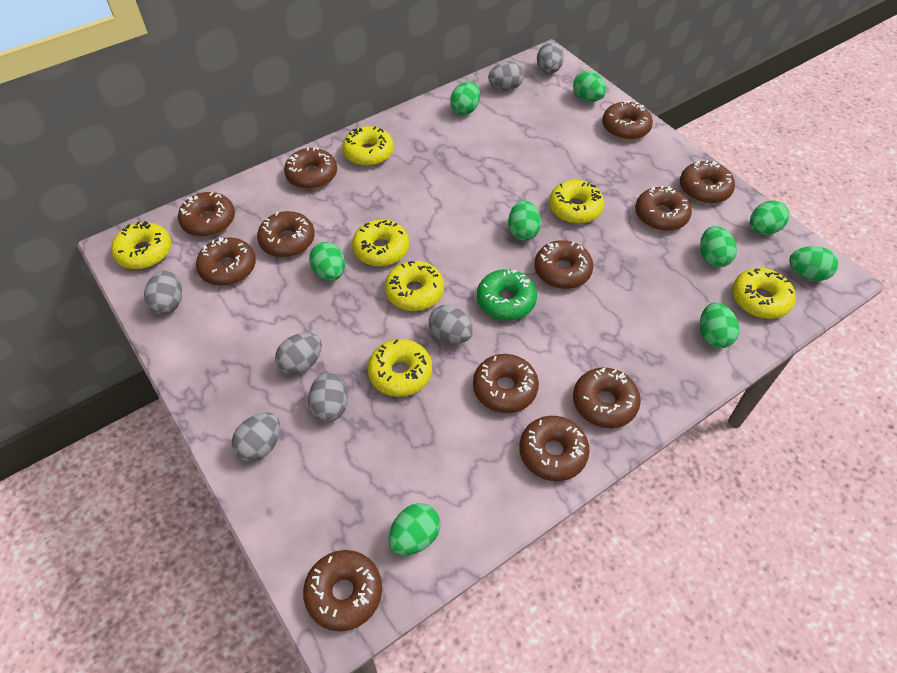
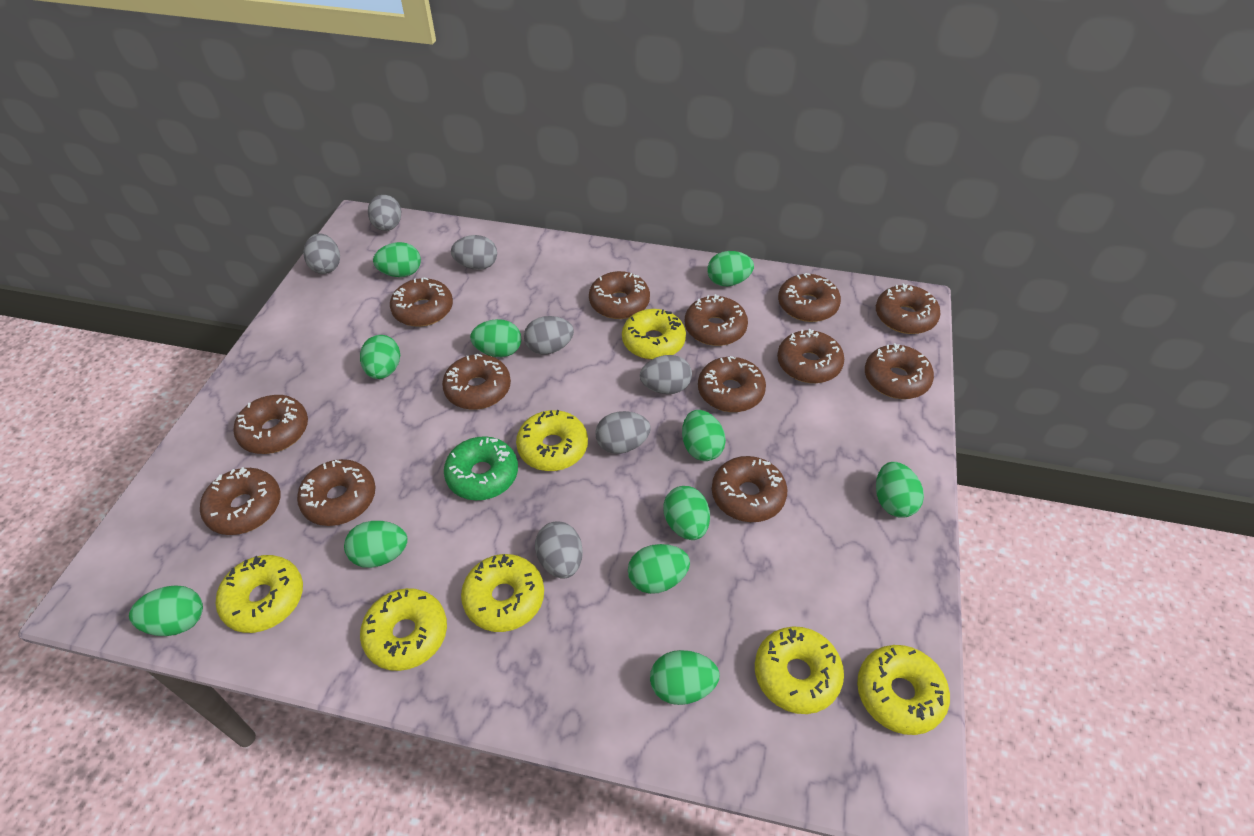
brown donut: 12 -> 13
green egg: 9 -> 11

